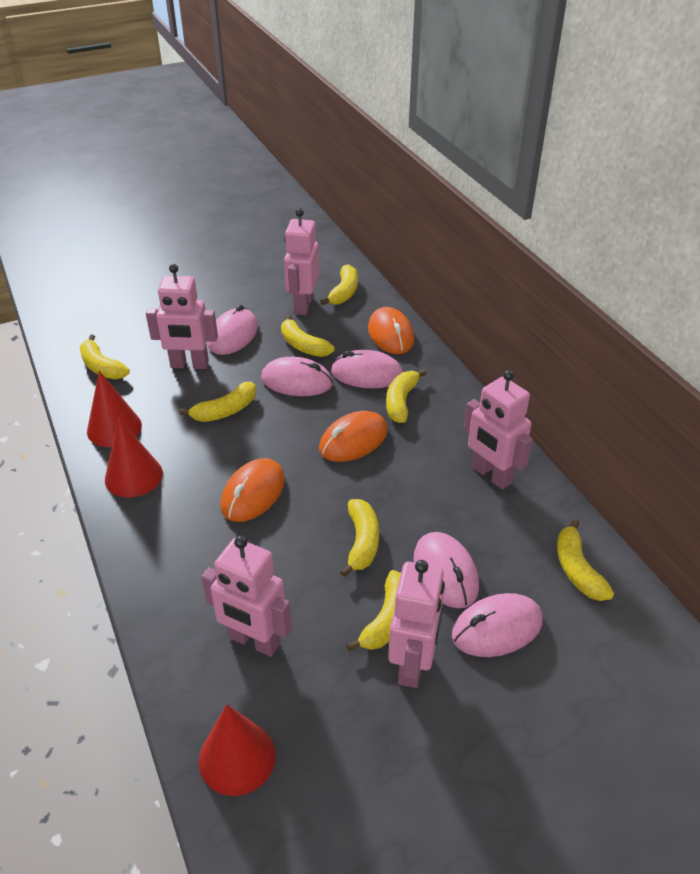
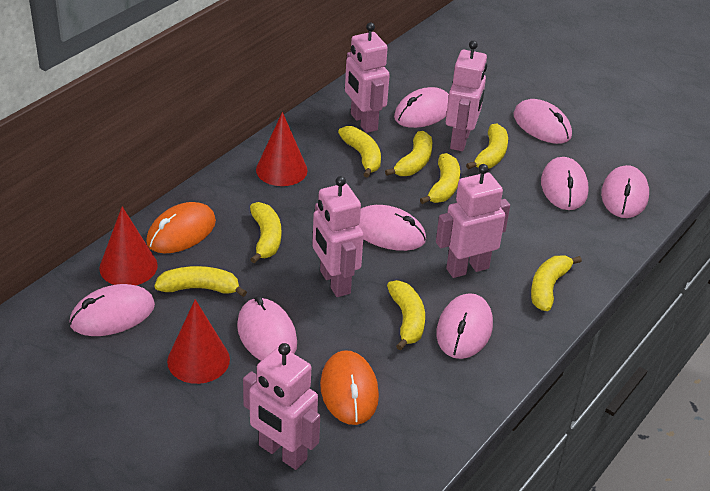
orange mouse: 3 -> 2
pink mouse: 5 -> 8

